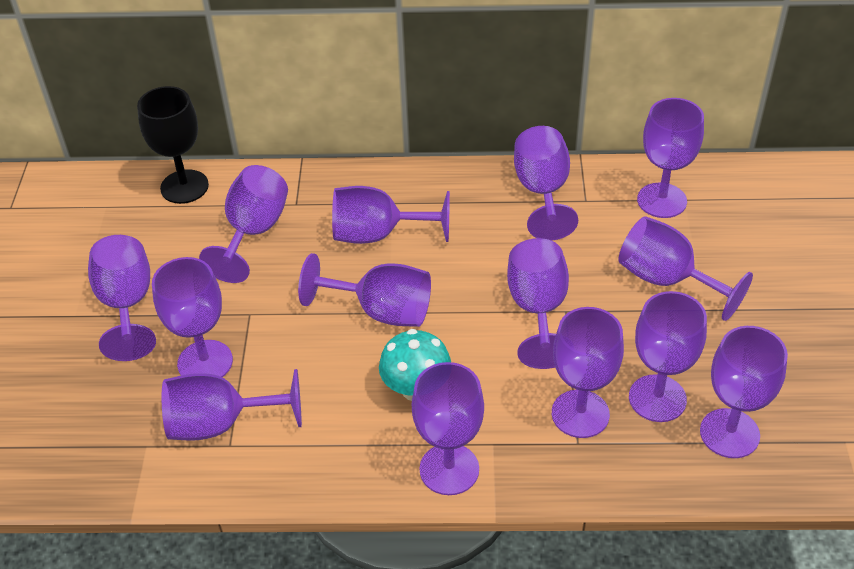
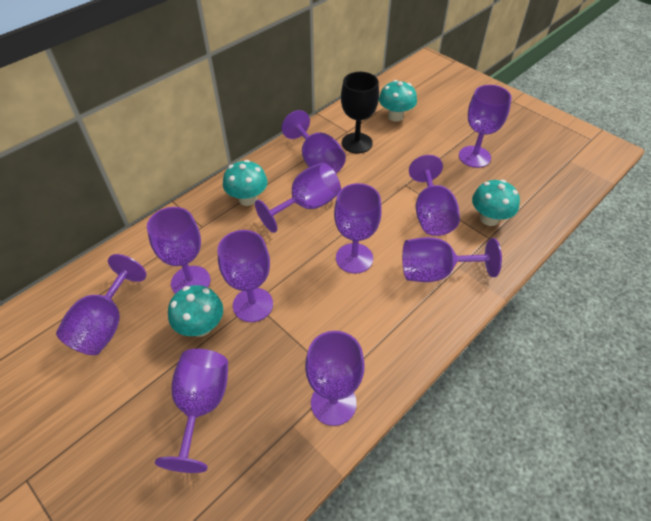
purple goblet: 14 -> 11
turquoise mushroom: 1 -> 4

